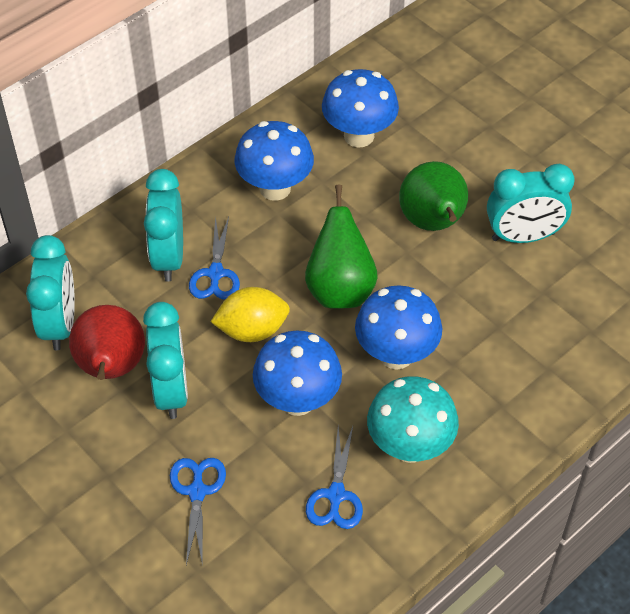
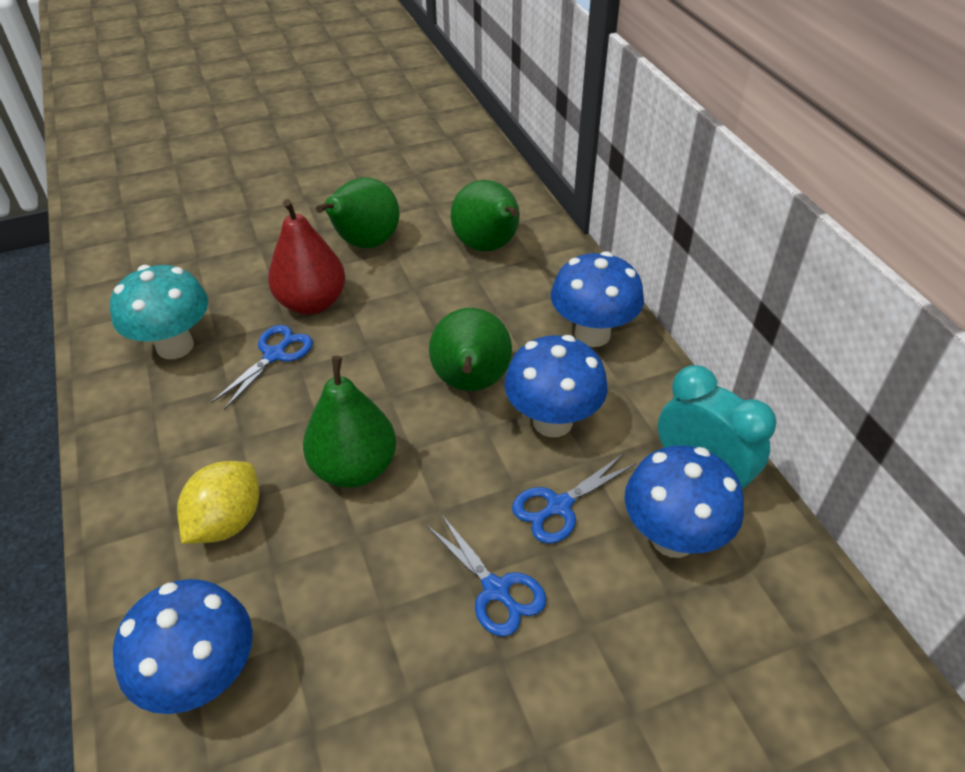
green pear: 2 -> 4
turquoise clock: 4 -> 1

